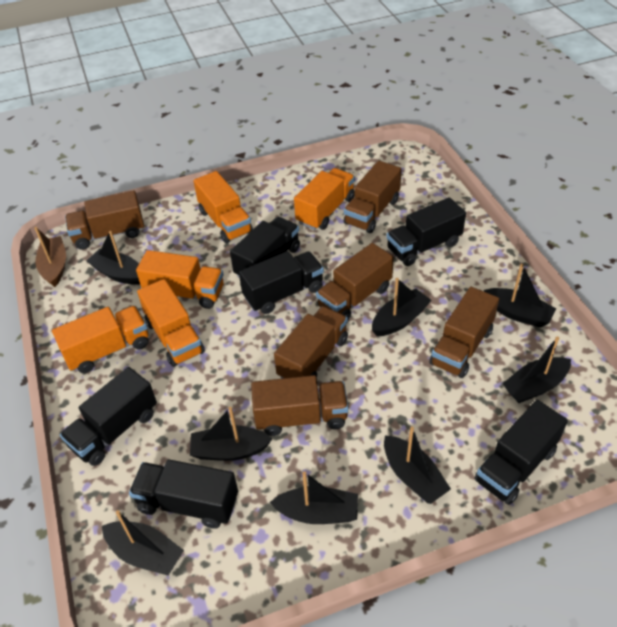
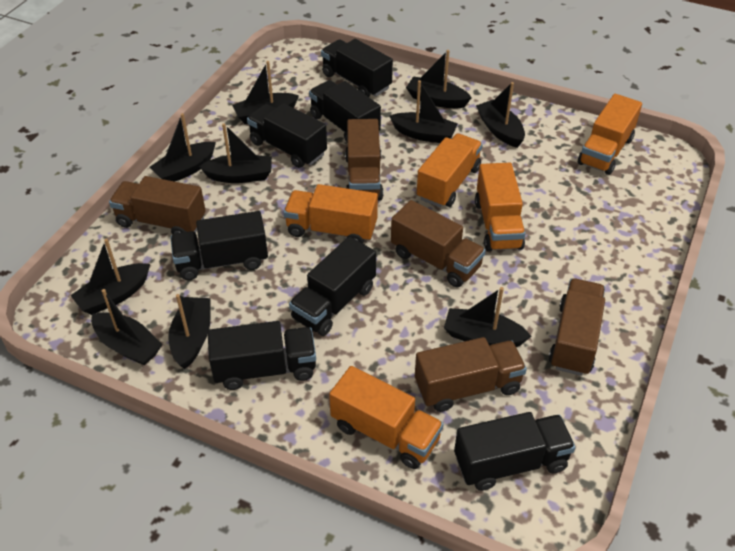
black boat: 8 -> 10
black truck: 6 -> 7
brown boat: 1 -> 0
brown truck: 6 -> 5

